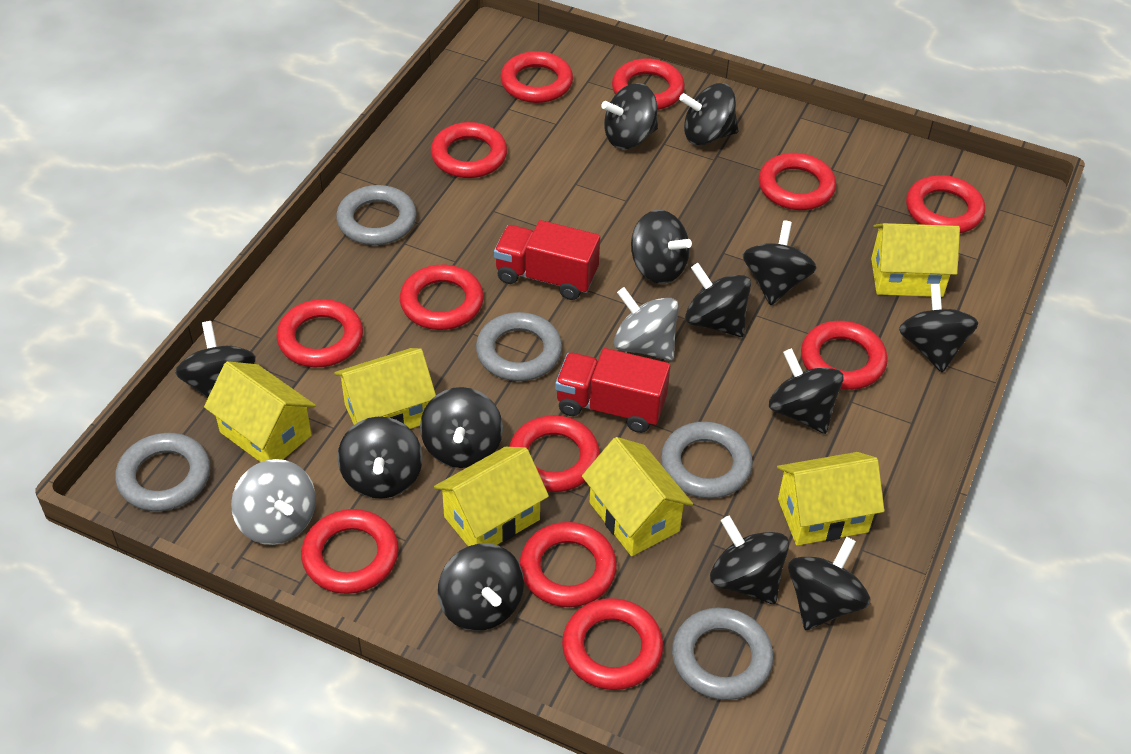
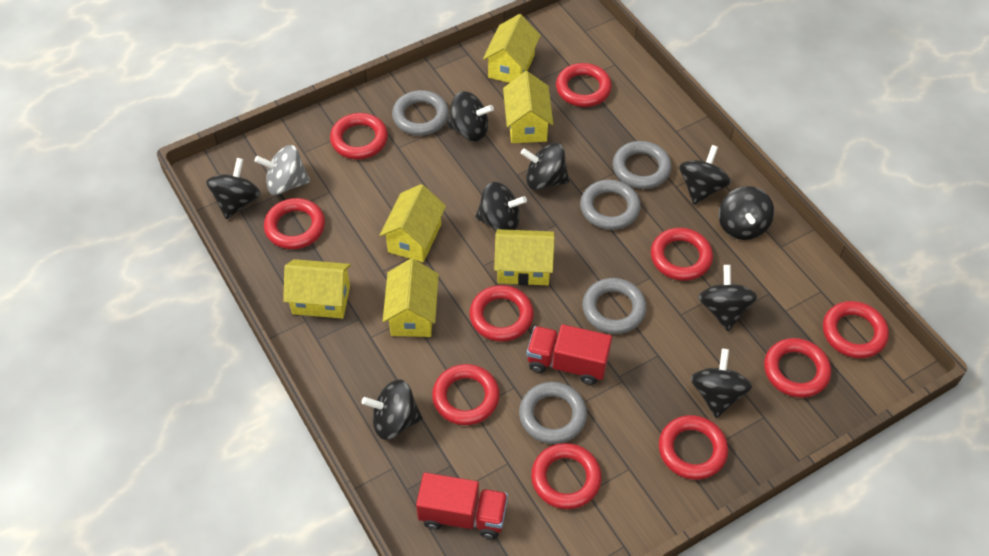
black spinning top: 13 -> 9
grey spinning top: 2 -> 1
red ring: 12 -> 10

